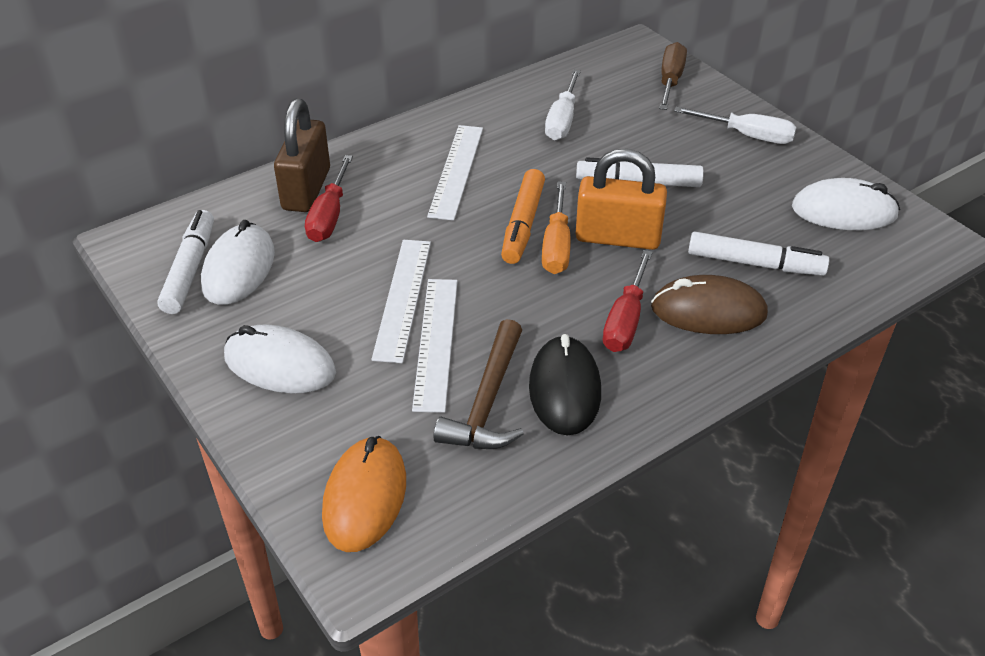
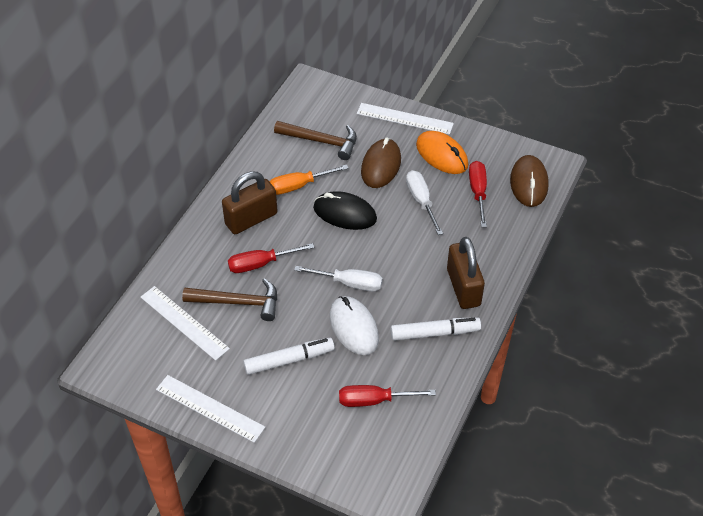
brown hammer: 1 -> 2
brown mouse: 1 -> 2
brown padlock: 1 -> 2
brown screwdriver: 1 -> 0
orange marker: 1 -> 0
orange padlock: 1 -> 0
red screwdriver: 2 -> 3
white marker: 3 -> 2
white mouse: 3 -> 1

